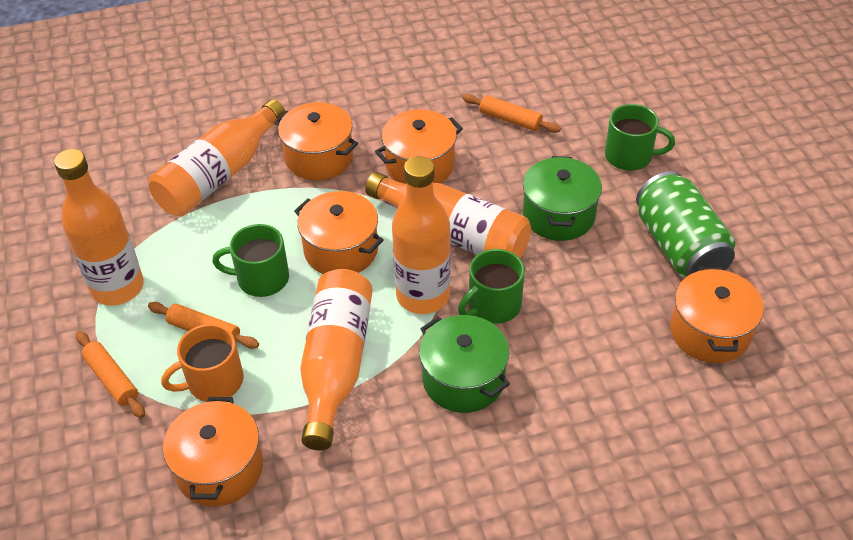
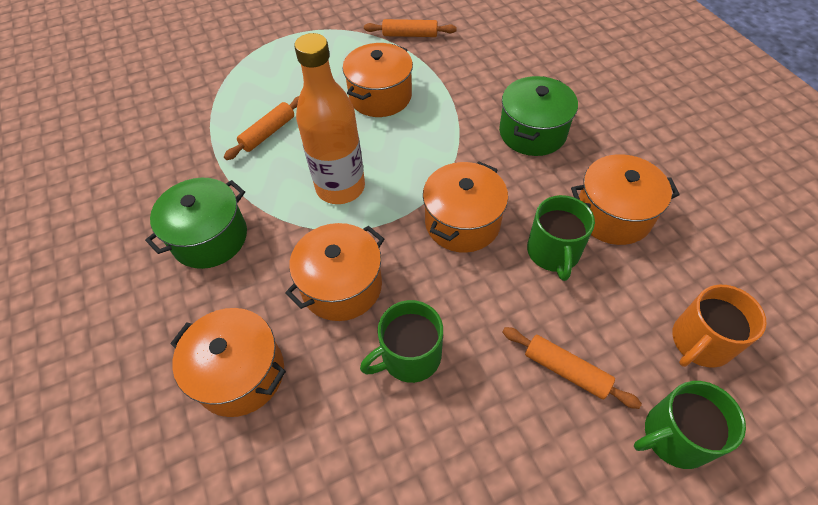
green can: 1 -> 0
orange bottle: 5 -> 1

